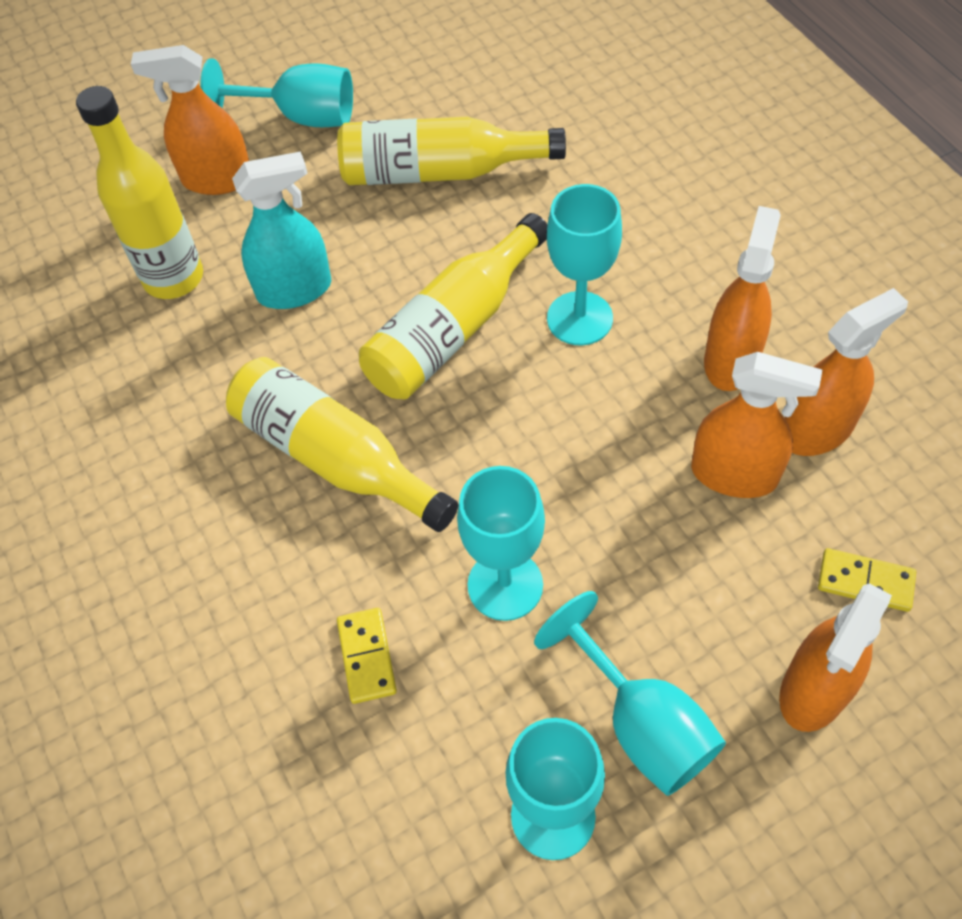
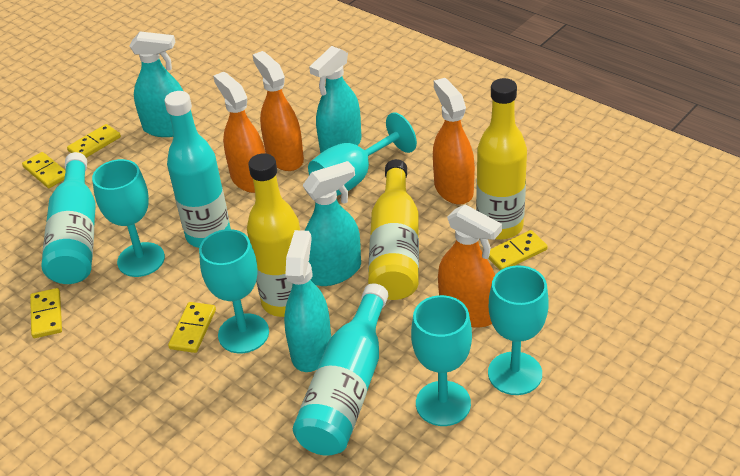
orange spray bottle: 5 -> 4
turquoise bottle: 0 -> 3
turquoise spray bottle: 1 -> 4
yellow bottle: 4 -> 3
yellow domino: 2 -> 5

